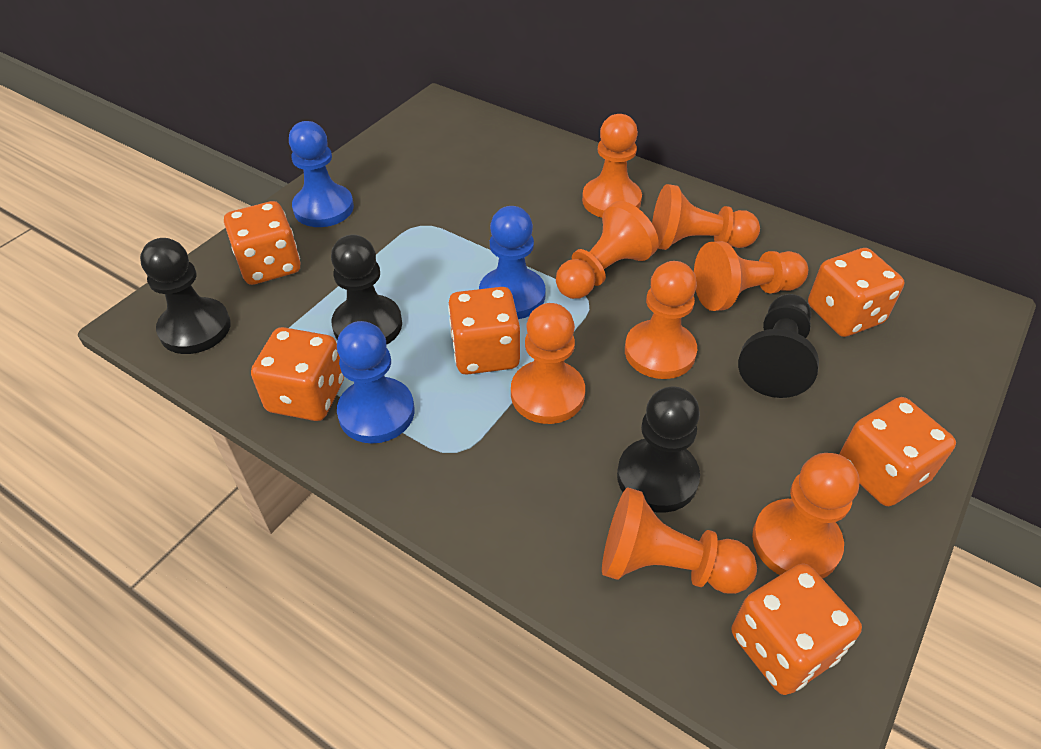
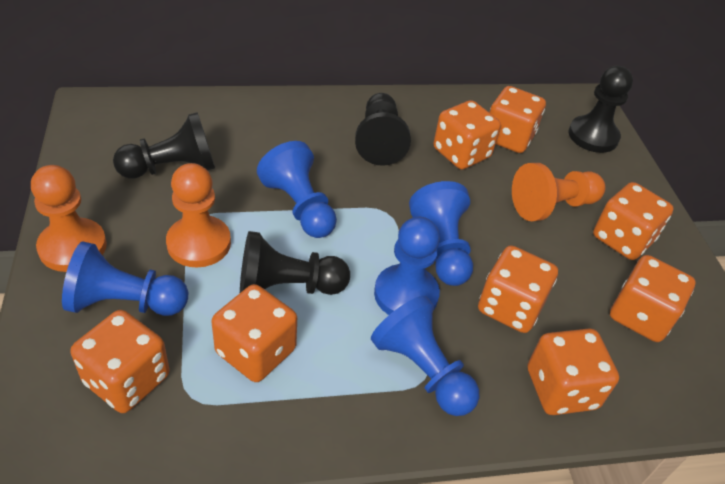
blue pawn: 3 -> 5
orange dice: 6 -> 8
orange pawn: 8 -> 3

